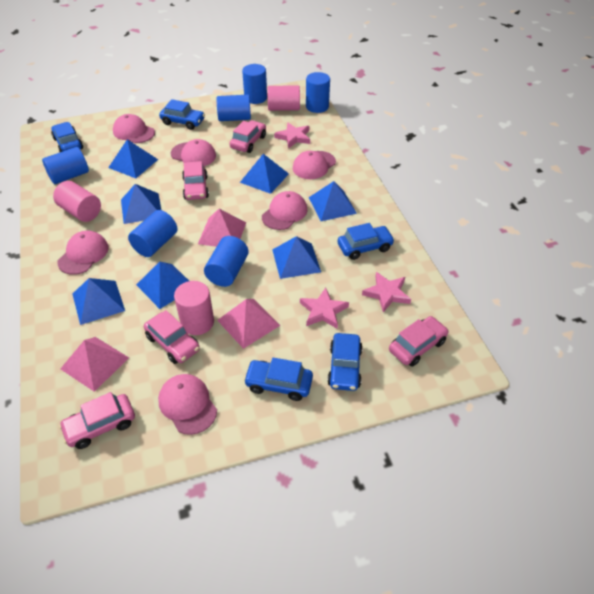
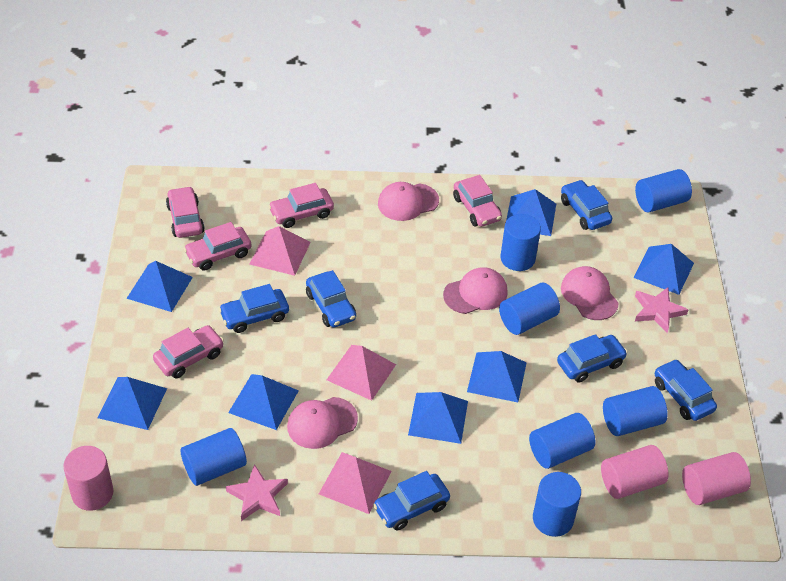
blue car: 5 -> 6
blue cylinder: 6 -> 7
pink cap: 6 -> 4
pink star: 3 -> 2

